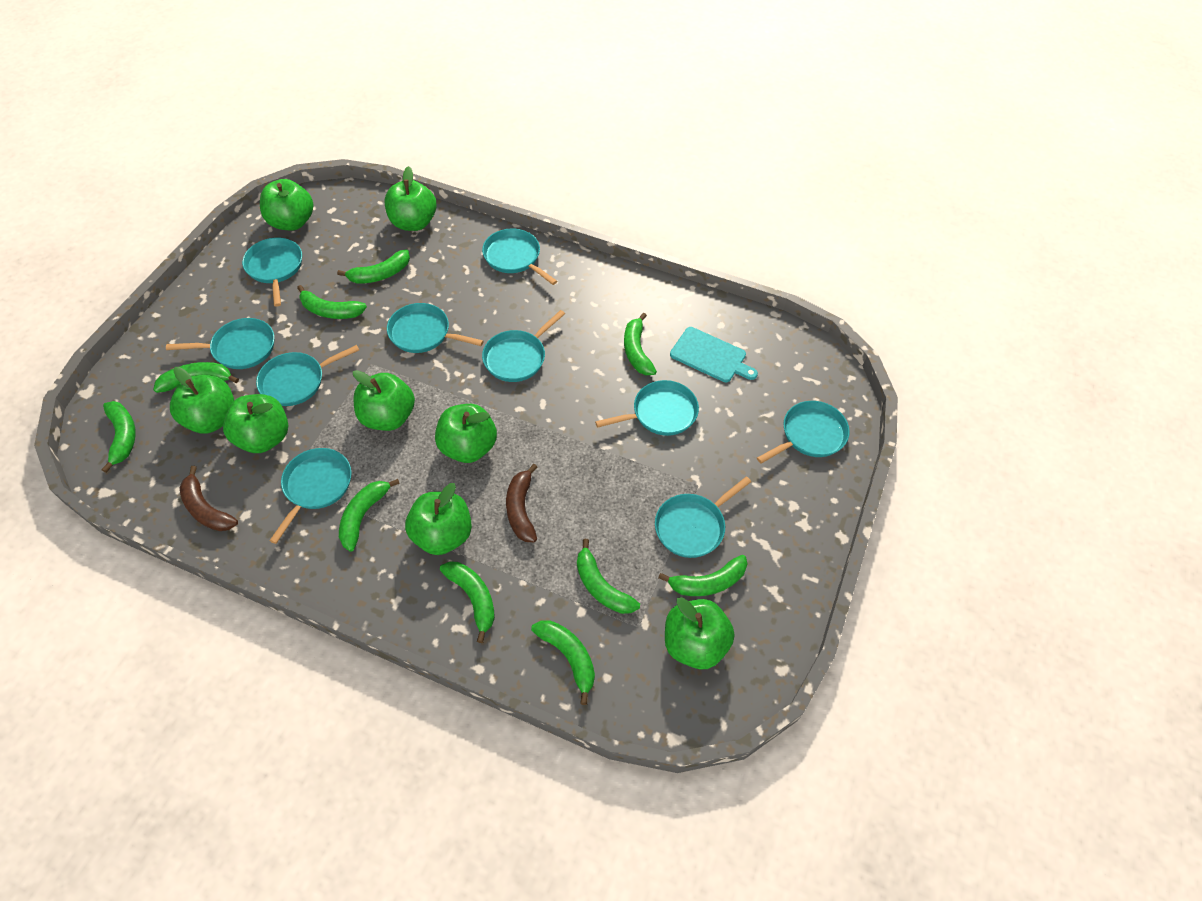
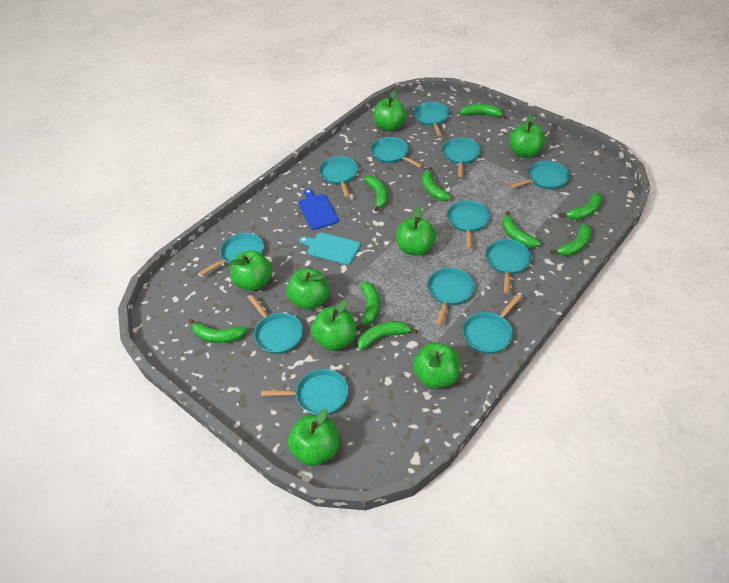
blue cutting board: 0 -> 1
brown banana: 2 -> 0
green banana: 10 -> 9
turquoise pan: 10 -> 12

